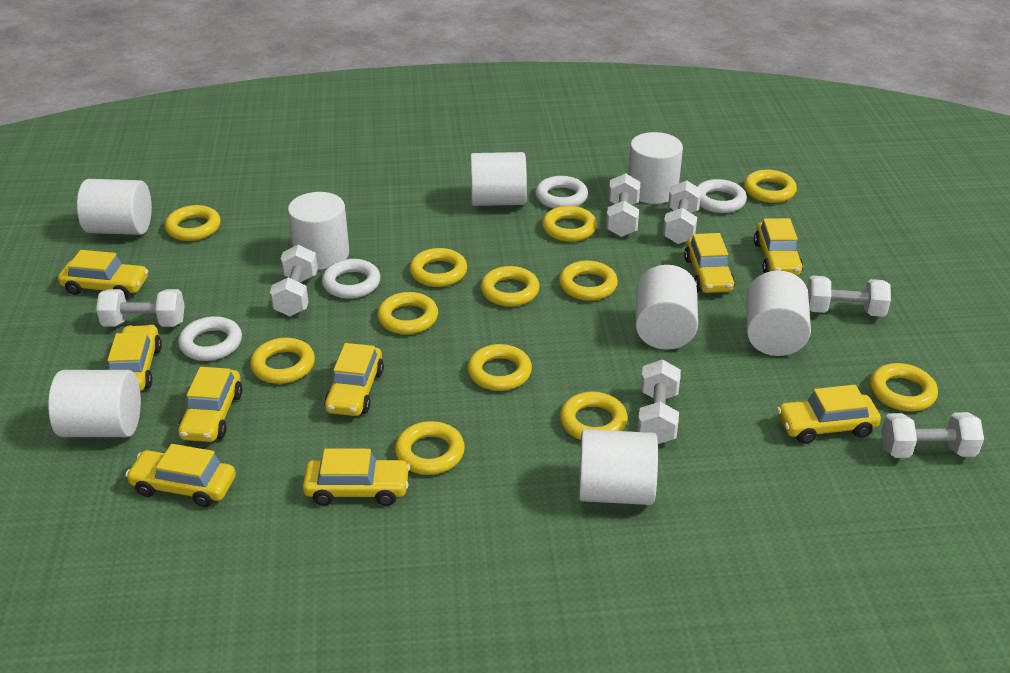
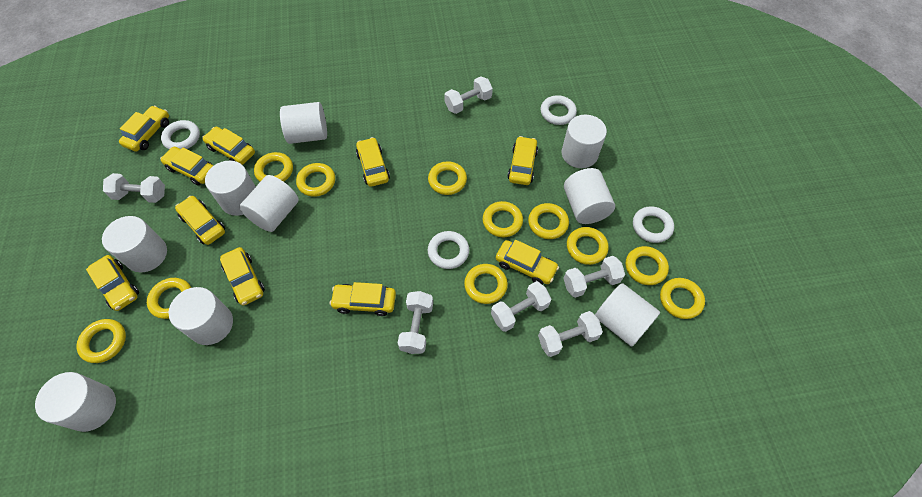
white cylinder: 8 -> 9
white dumbbell: 7 -> 6
yellow car: 9 -> 10
yellow ring: 12 -> 11

